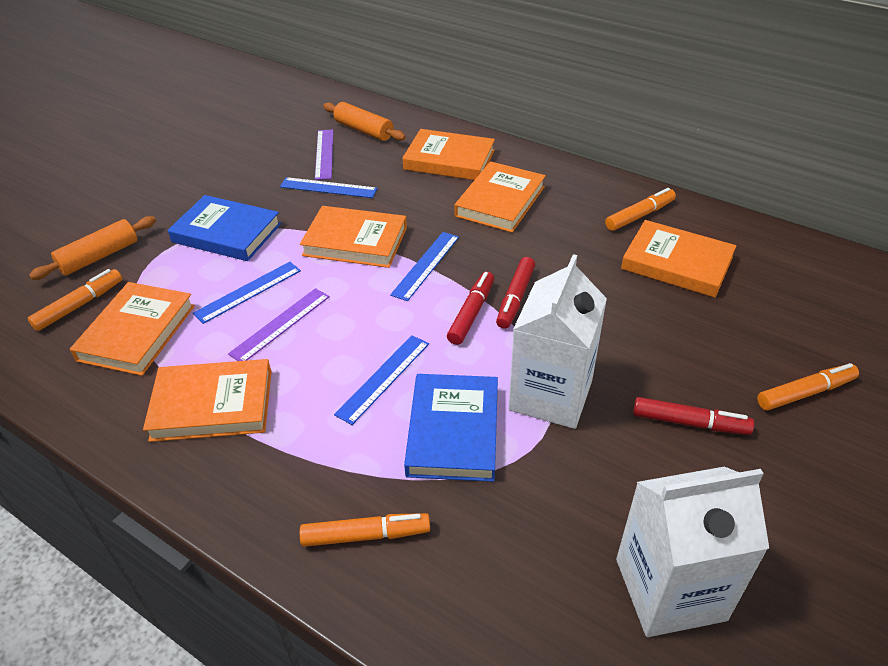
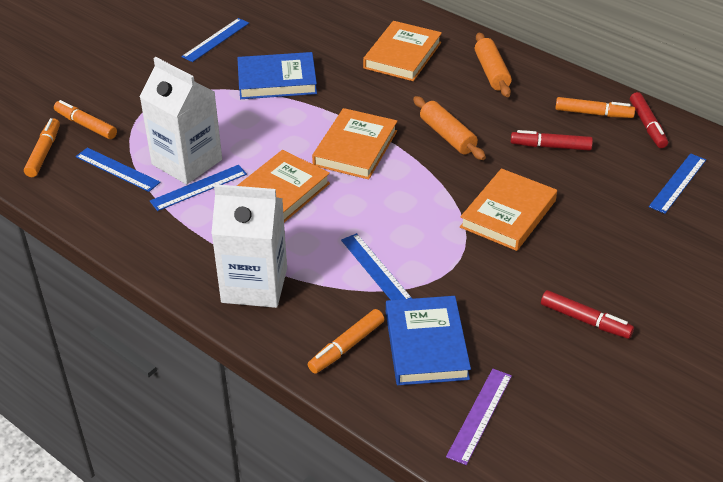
blue ruler: 4 -> 5
orange book: 6 -> 4
purple ruler: 2 -> 1

